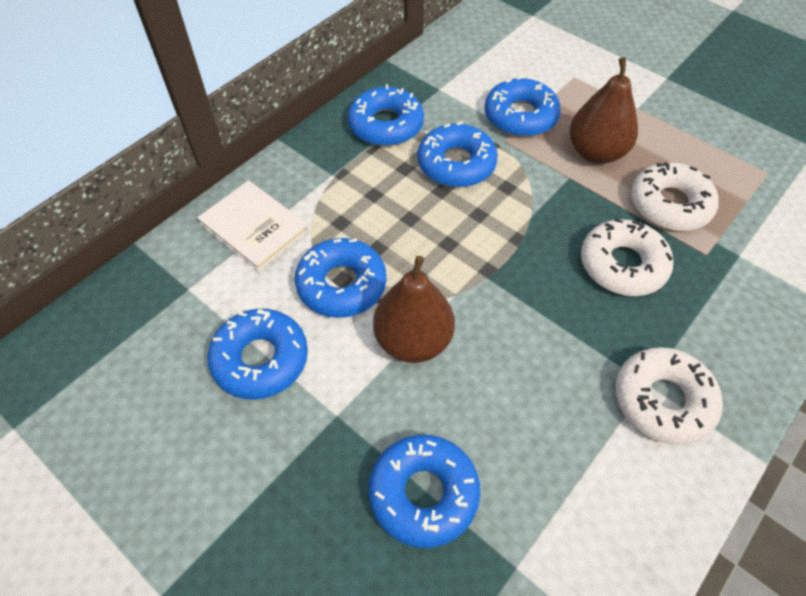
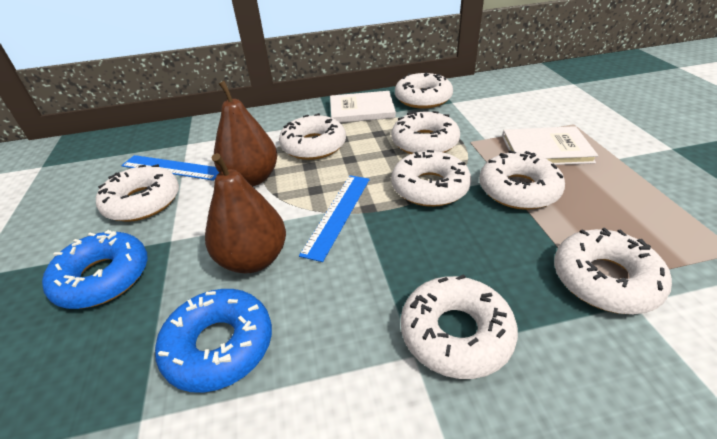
blue donut: 6 -> 2
blue ruler: 0 -> 2
white book: 1 -> 2
white donut: 3 -> 8

